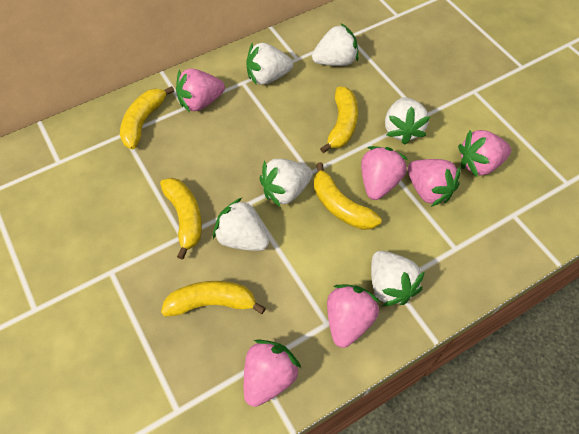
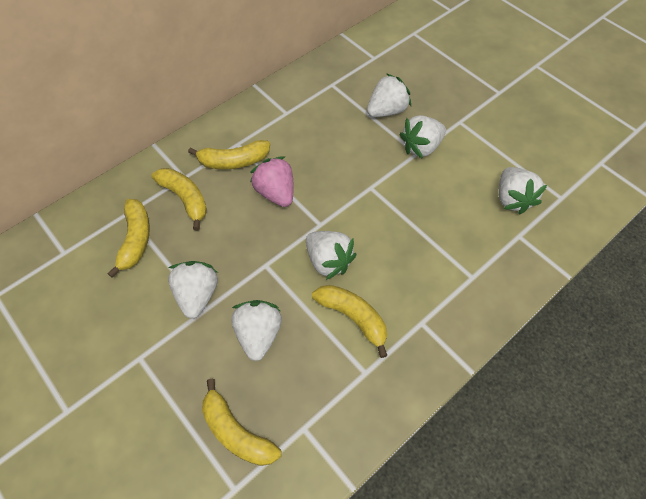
pink strawberry: 6 -> 1

